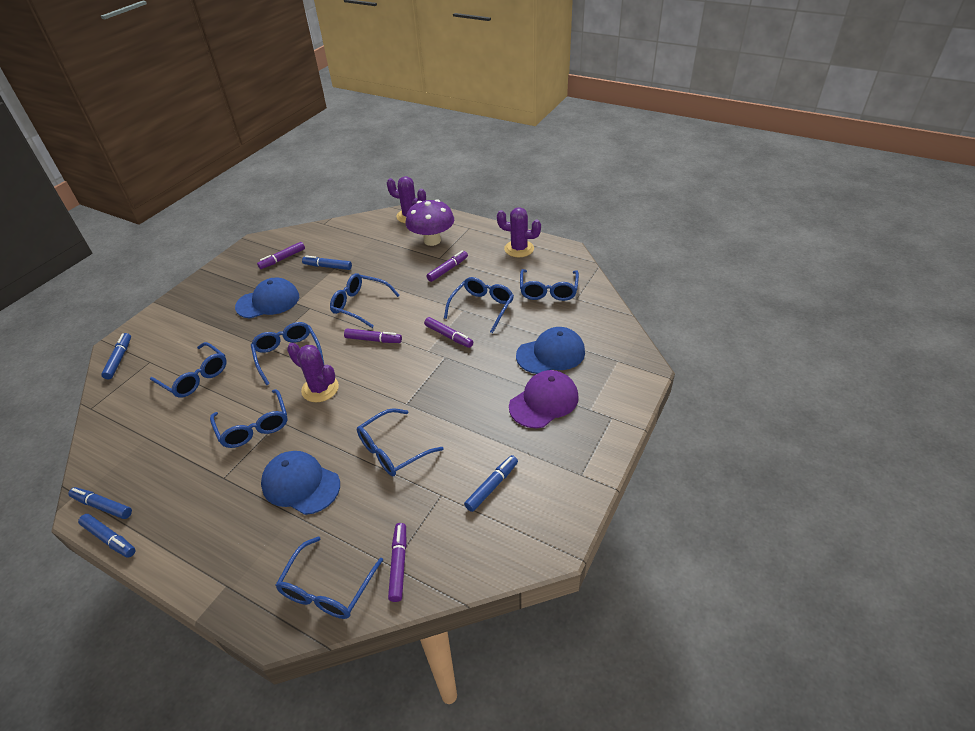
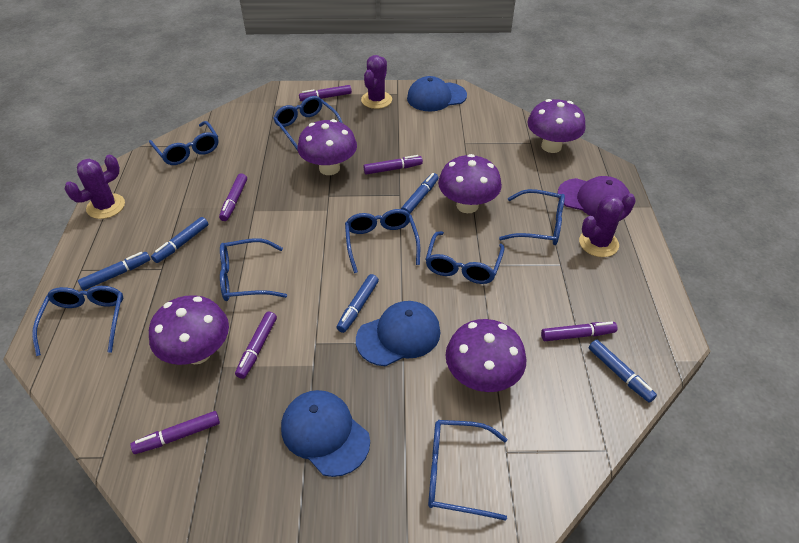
purple marker: 5 -> 6
purple mushroom: 1 -> 5

